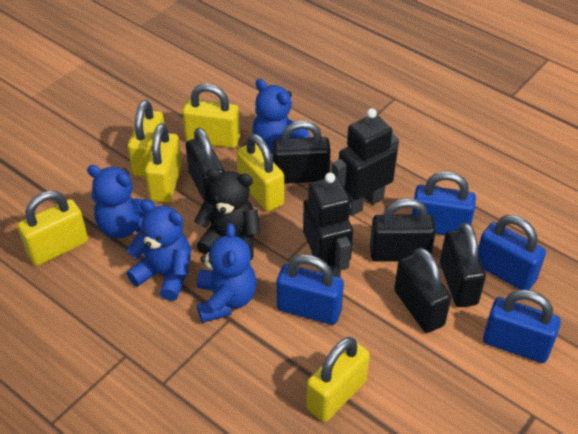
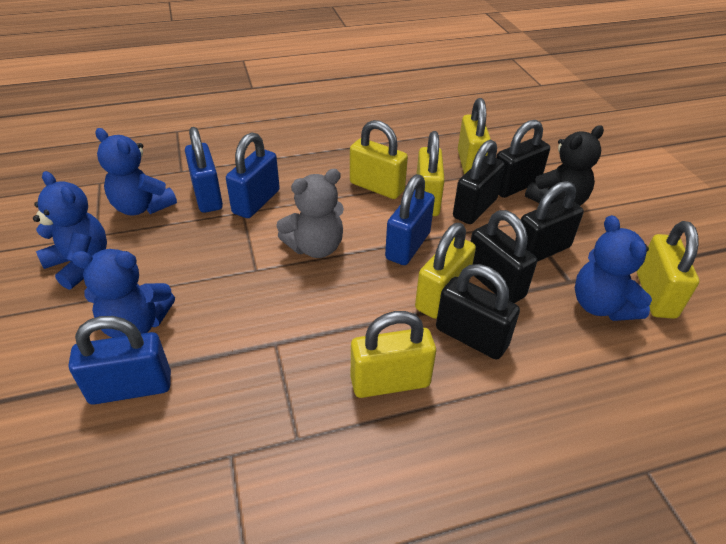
black robot: 2 -> 0
grey teddy bear: 0 -> 1

